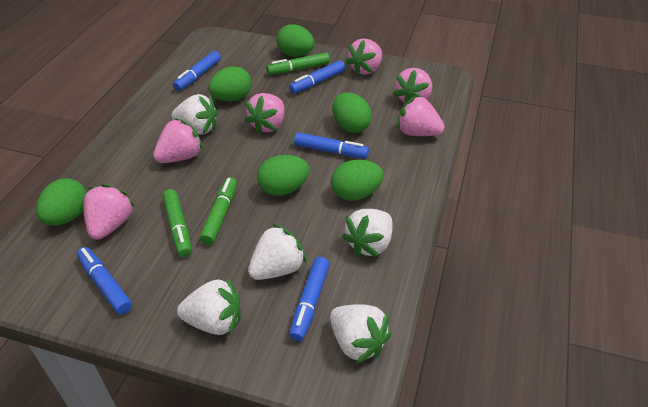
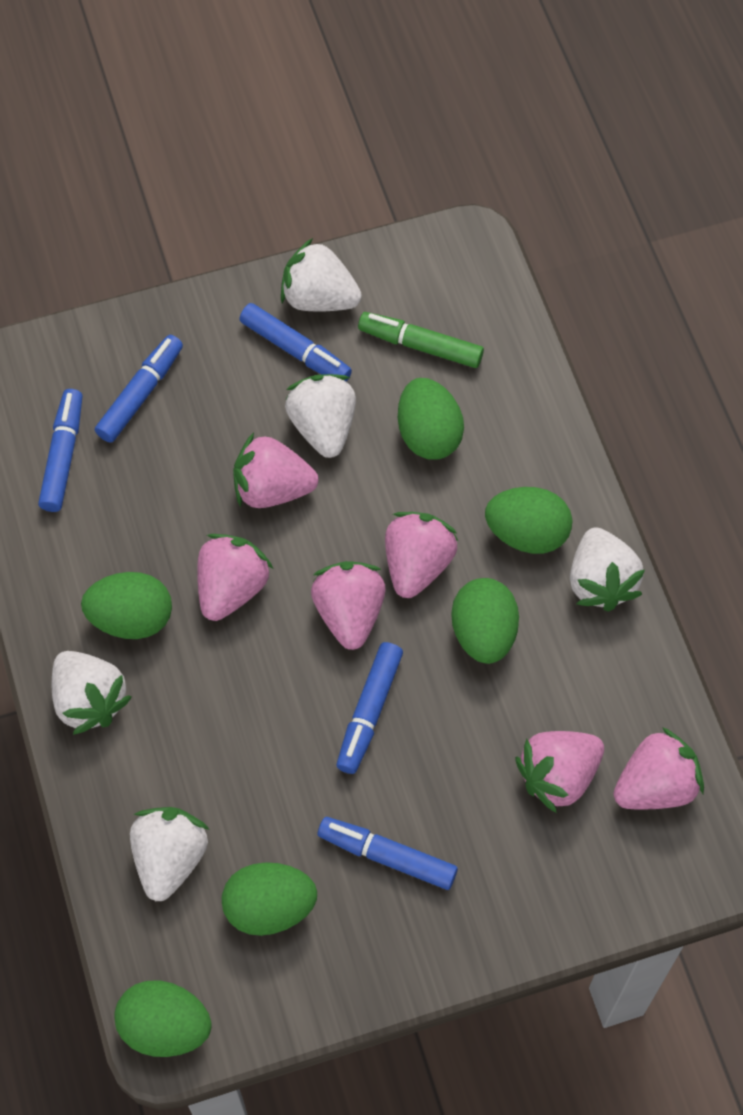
green marker: 3 -> 1

